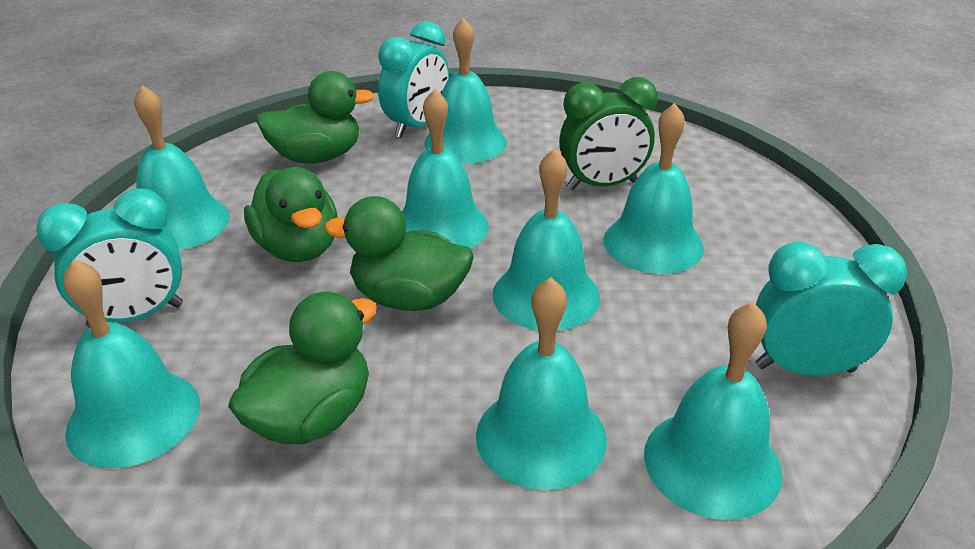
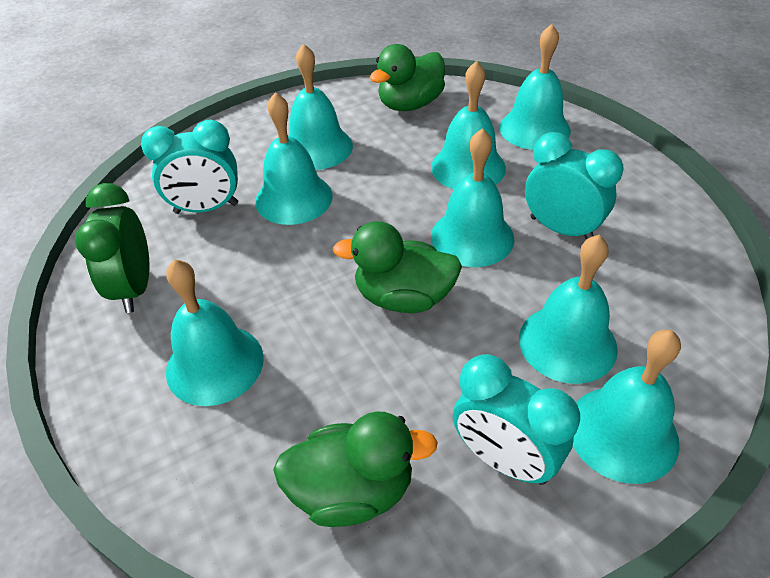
green duck: 4 -> 3

